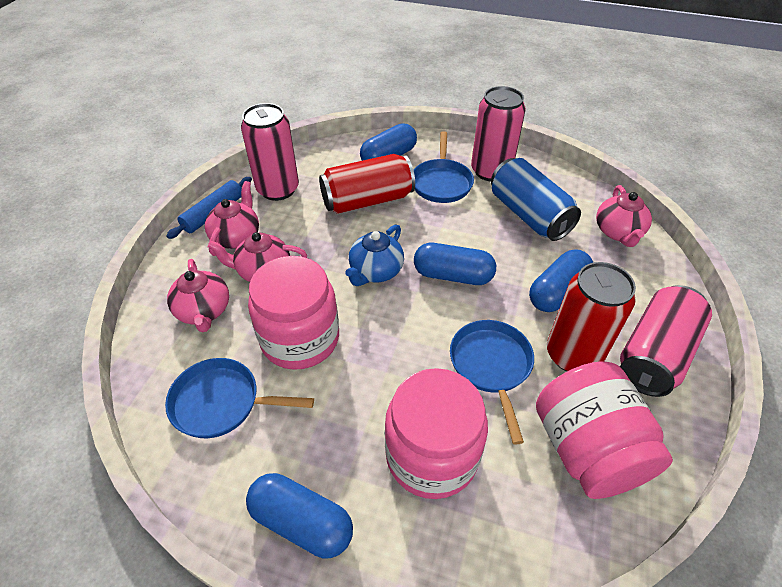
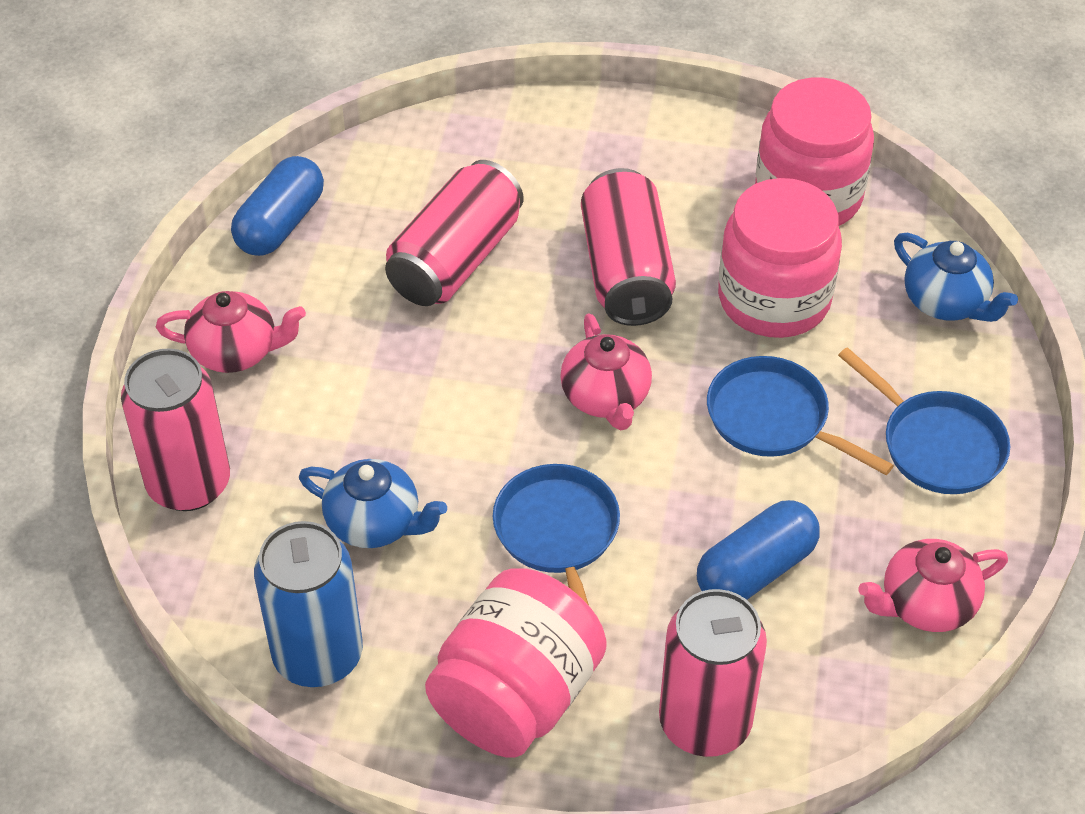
blue capsule: 4 -> 2
blue rolling pin: 1 -> 0
blue teapot: 1 -> 2
pink can: 3 -> 4
pink teapot: 4 -> 3
red can: 2 -> 0

